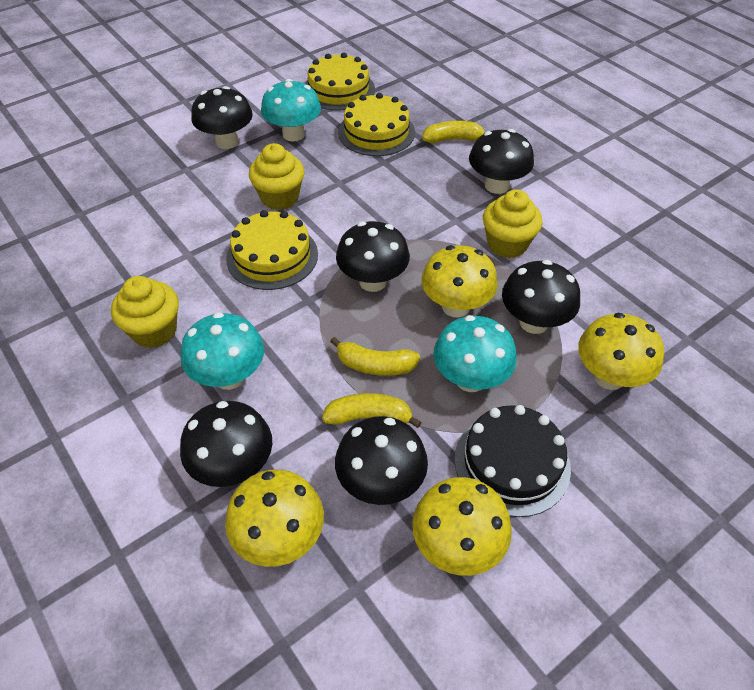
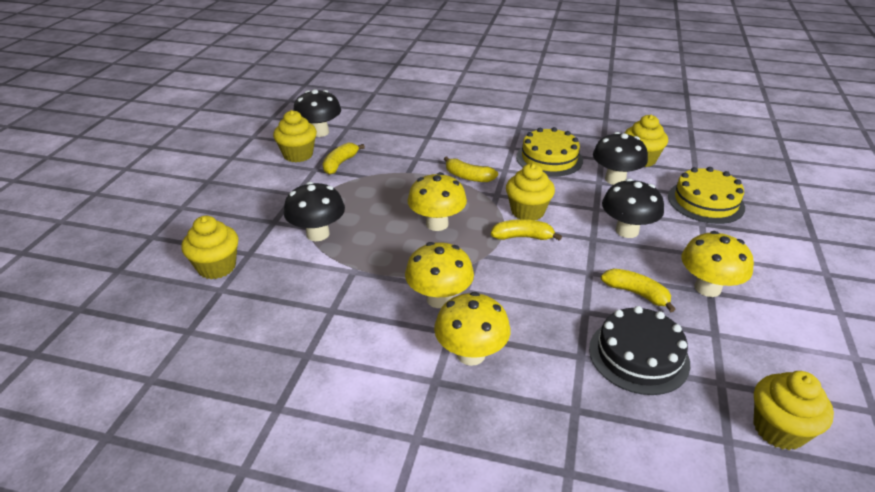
black mushroom: 6 -> 4
turquoise mushroom: 3 -> 0
yellow banana: 3 -> 4
yellow cake: 3 -> 2
yellow cupcake: 3 -> 5

